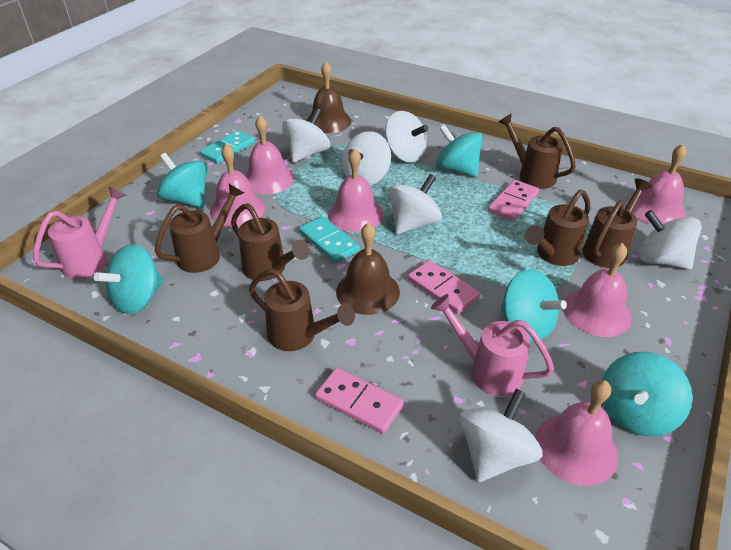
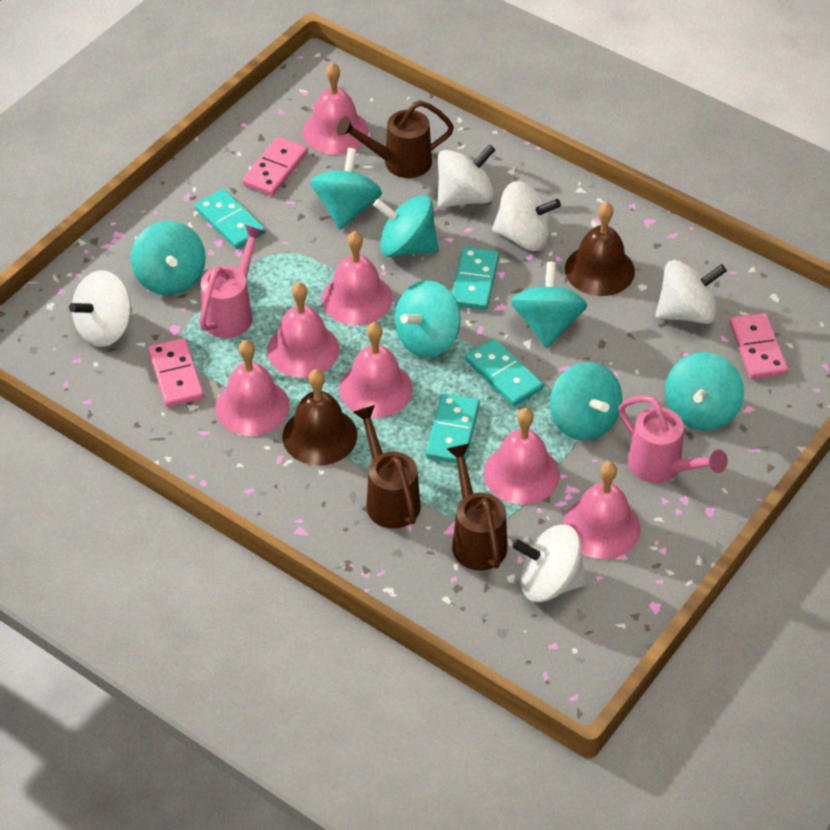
brown watering can: 6 -> 3
pink bell: 6 -> 7
turquoise domino: 2 -> 4
turquoise spinning top: 5 -> 7
white spinning top: 6 -> 5

